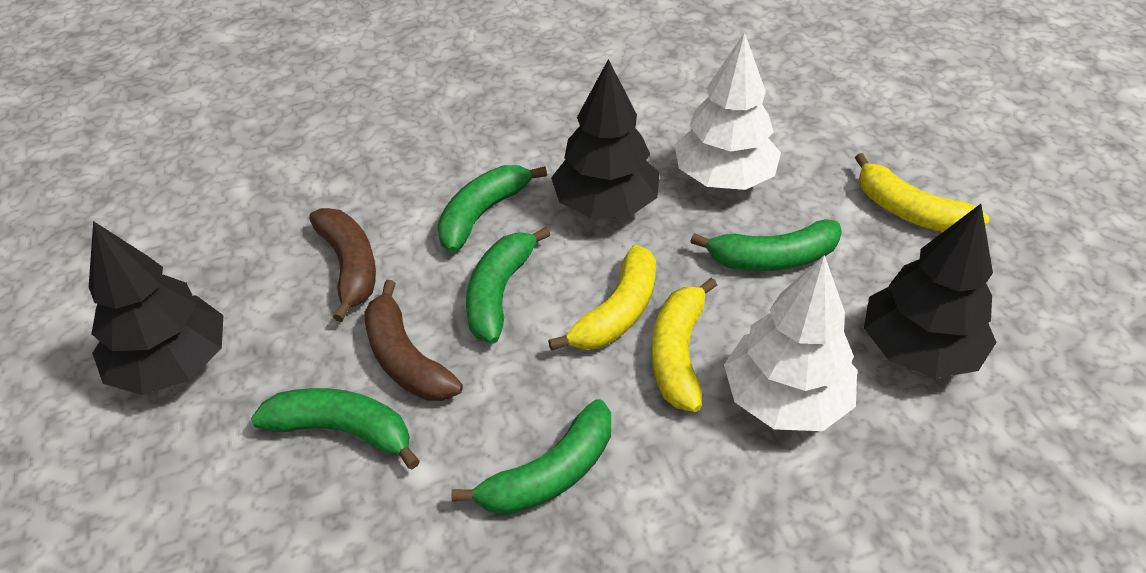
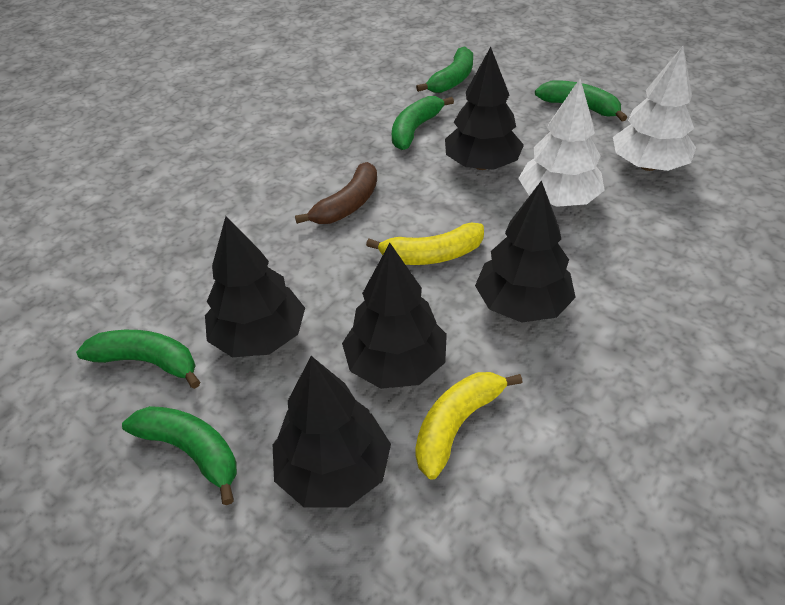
black tree: 3 -> 5
brown banana: 2 -> 1
yellow banana: 3 -> 2

